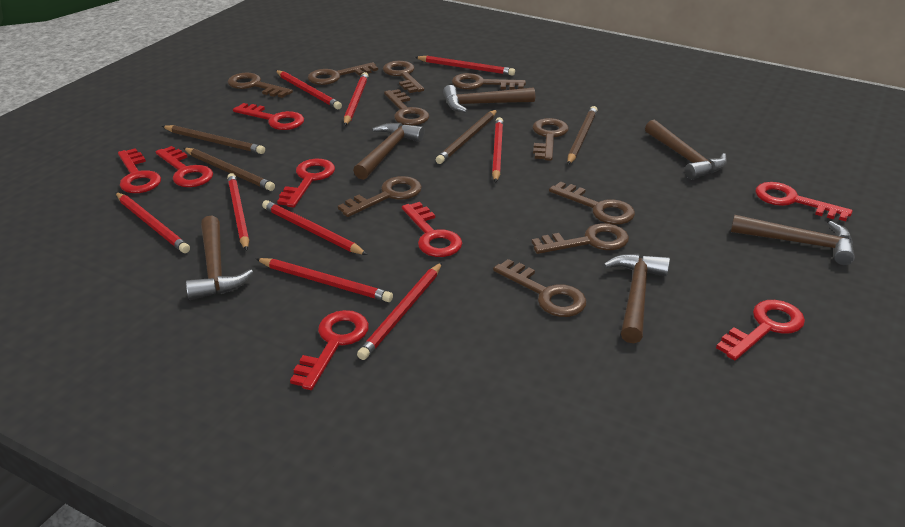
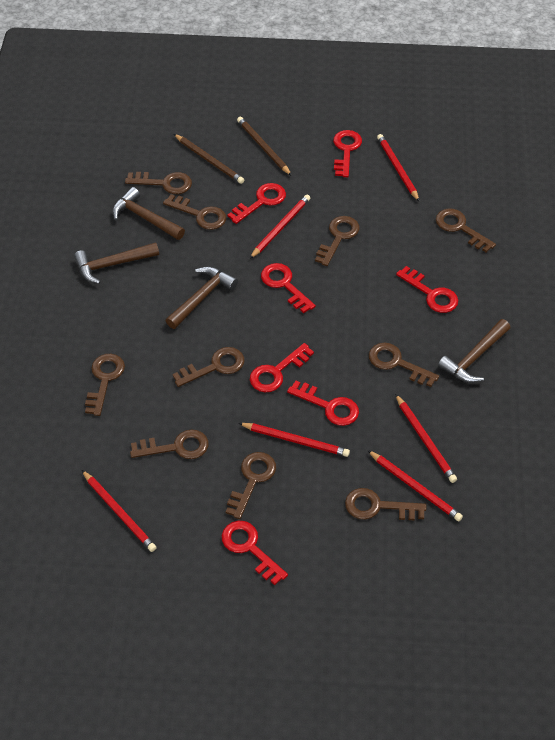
brown hammer: 6 -> 4
brown pencil: 4 -> 2
red key: 8 -> 7
red pencil: 9 -> 6

